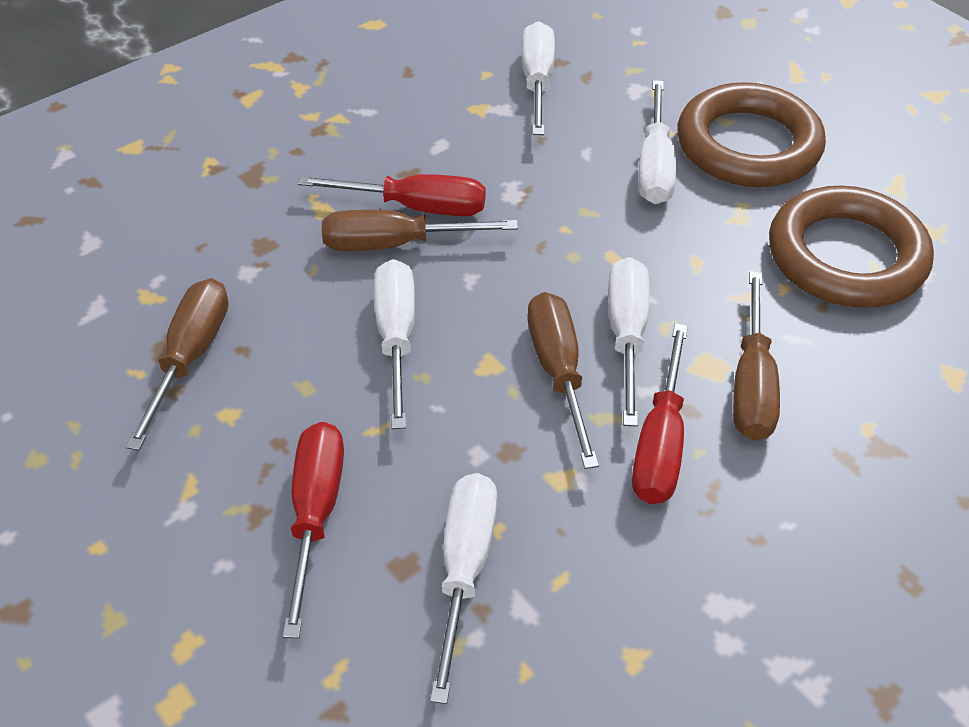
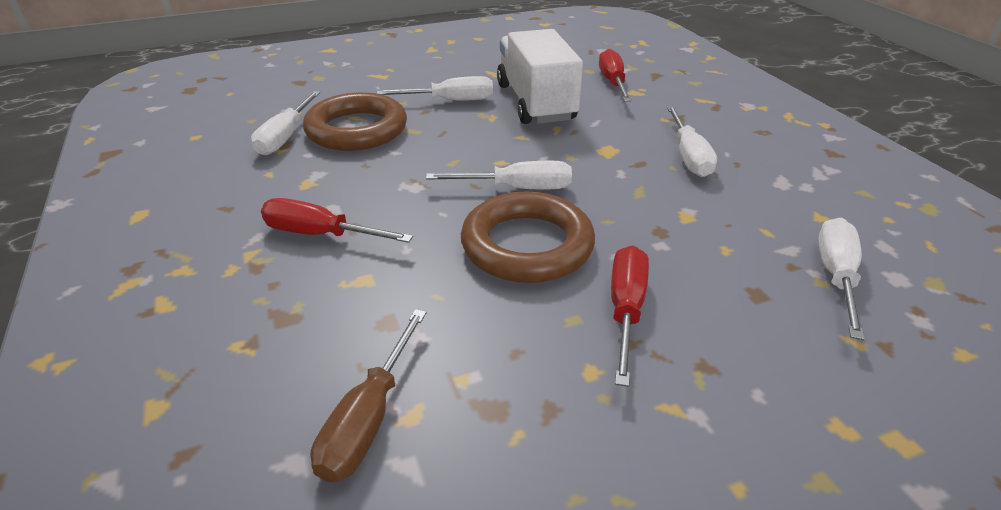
brown screwdriver: 4 -> 1
white truck: 0 -> 1

